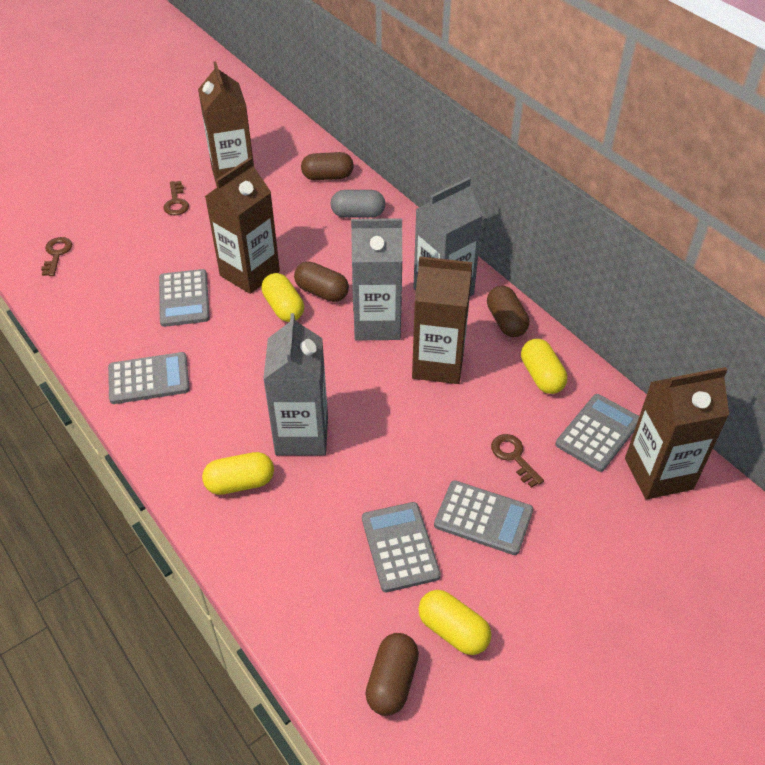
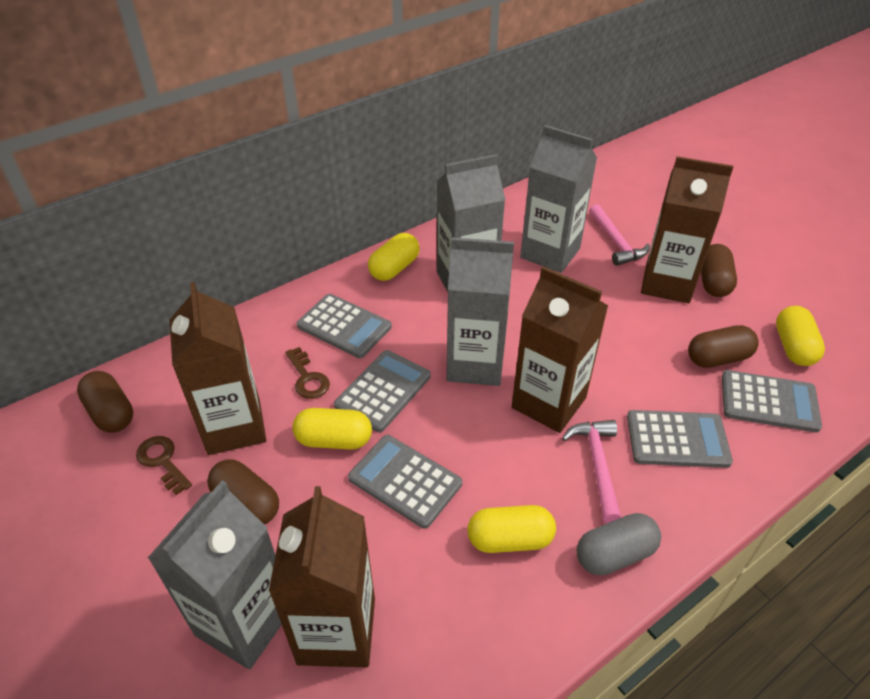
brown key: 3 -> 2
grey carton: 3 -> 4
pink hammer: 0 -> 2

